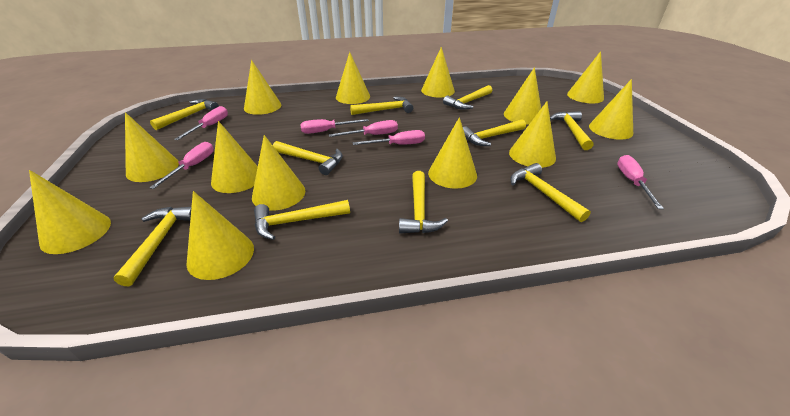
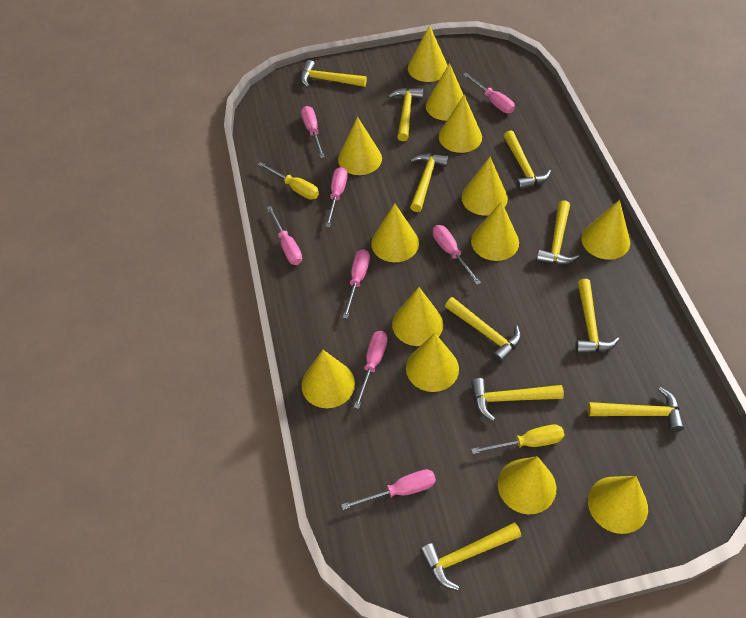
pink screwdriver: 6 -> 8
yellow screwdriver: 0 -> 2

